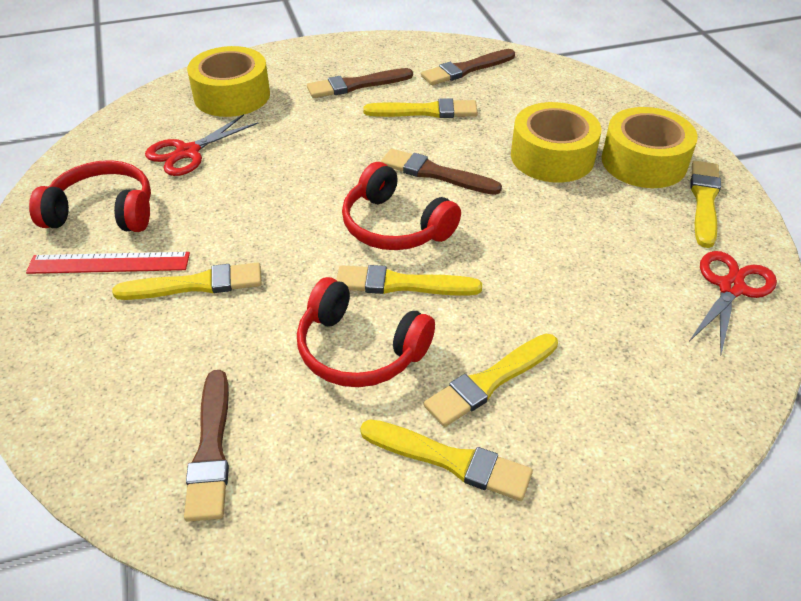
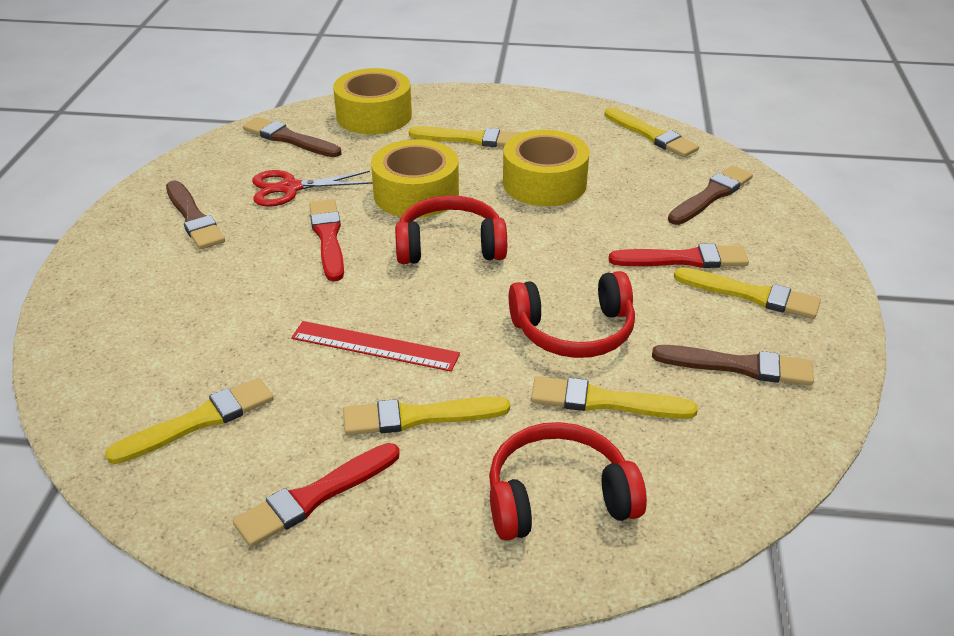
red brush: 0 -> 3
red scissors: 2 -> 1

